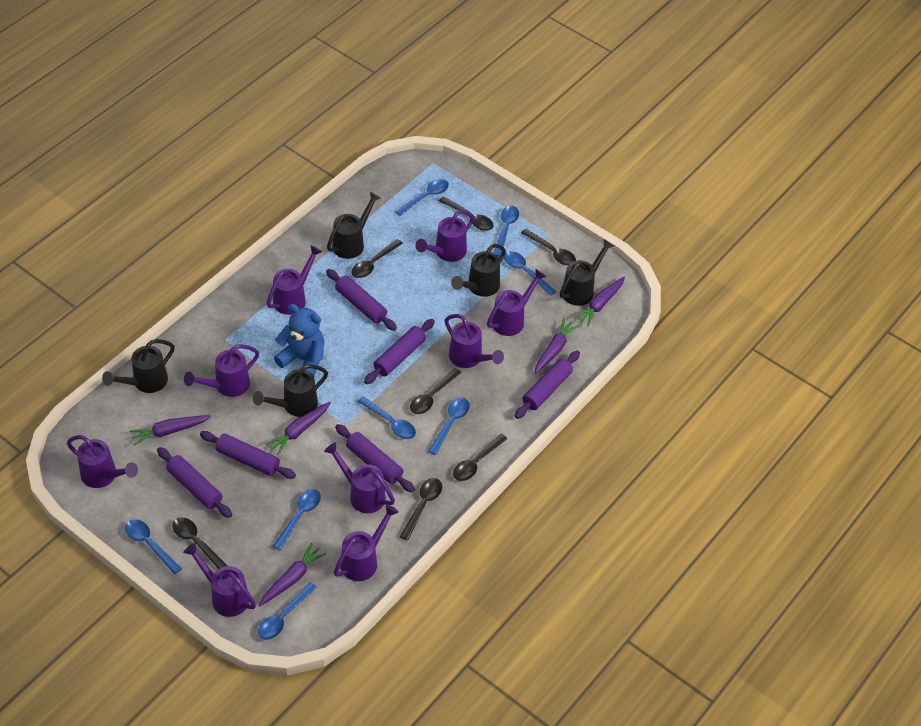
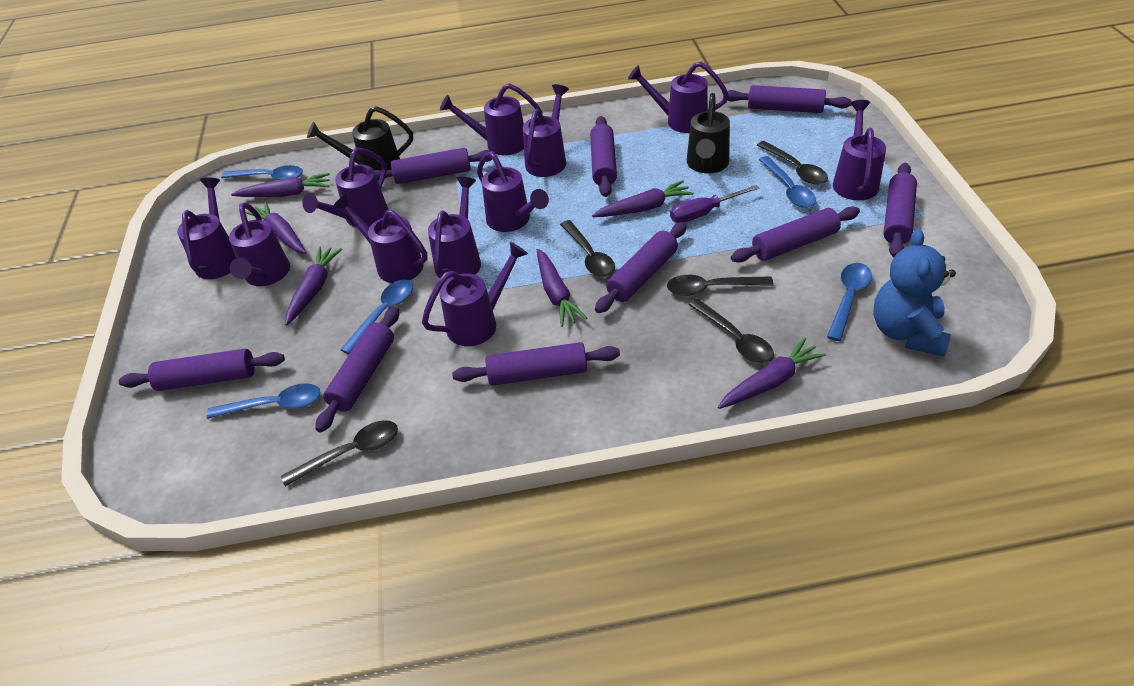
black spoon: 7 -> 5
black watering can: 5 -> 2
blue spoon: 8 -> 5
purple carrot: 5 -> 6
purple rolling pin: 6 -> 9
purple screwdriver: 0 -> 1
purple watering can: 9 -> 11

